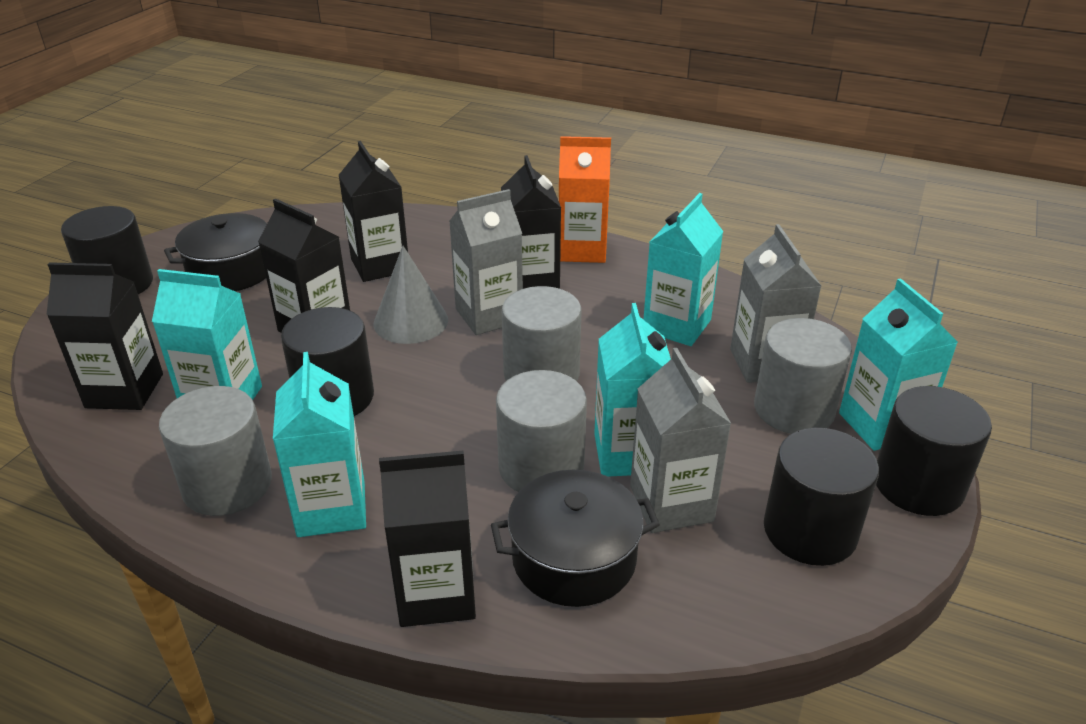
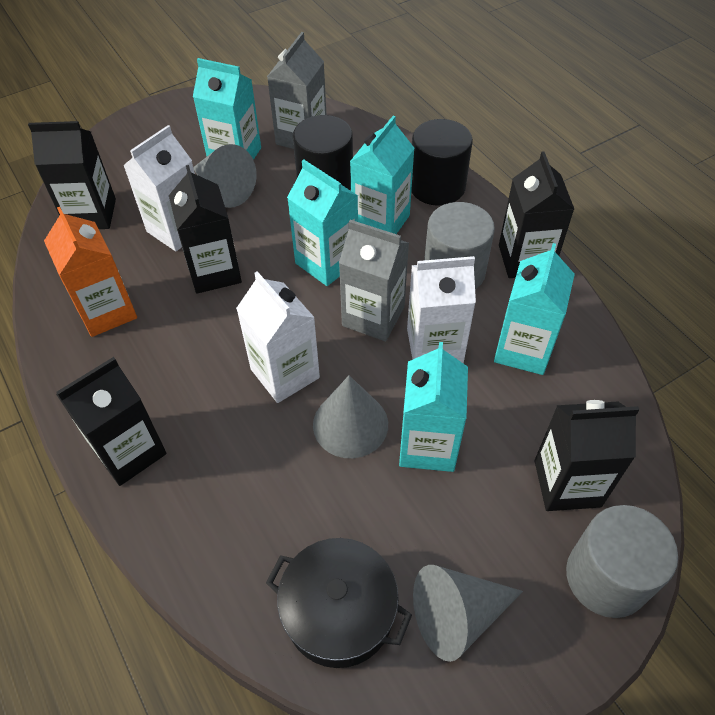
black cylinder: 4 -> 2
black pot: 2 -> 1
grey carton: 3 -> 2
grey cone: 1 -> 3
grey cylinder: 4 -> 2
white carton: 0 -> 3

